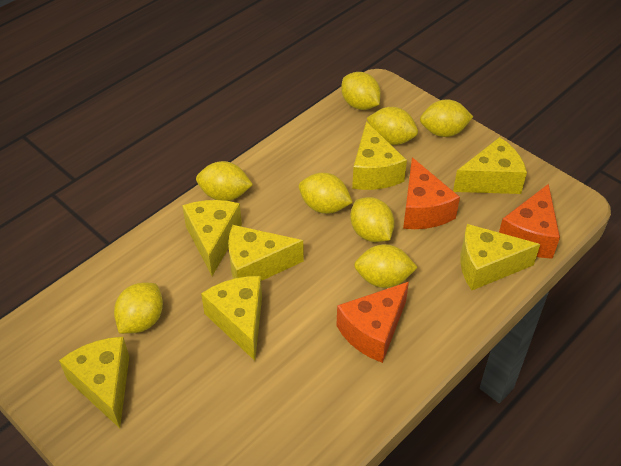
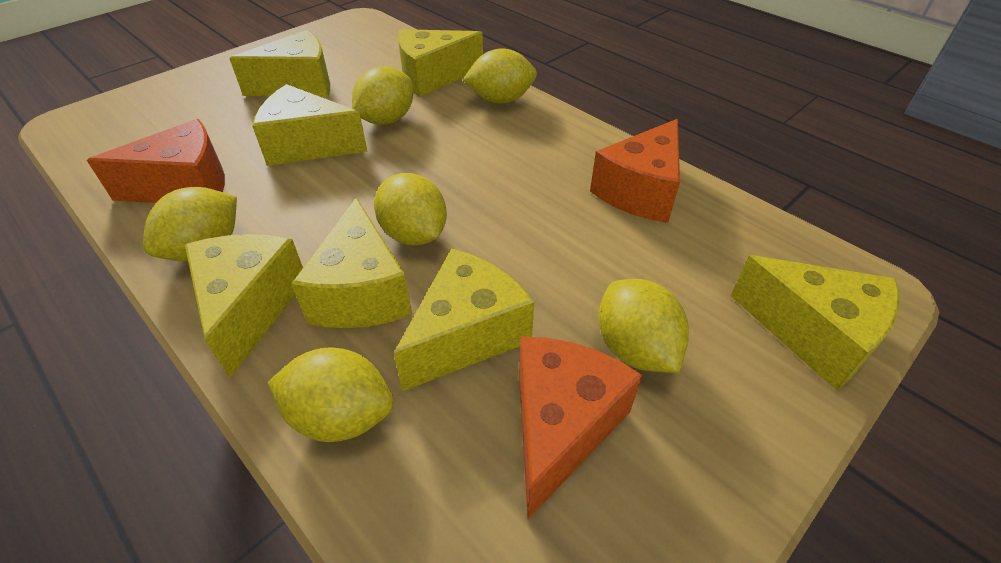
yellow lemon: 8 -> 6

